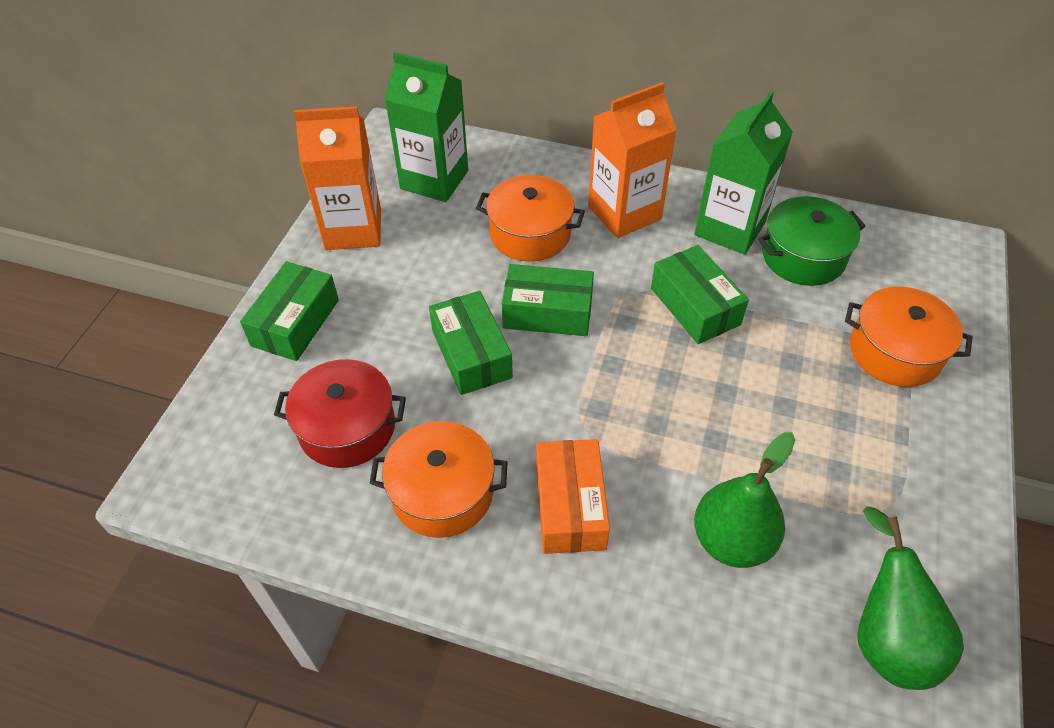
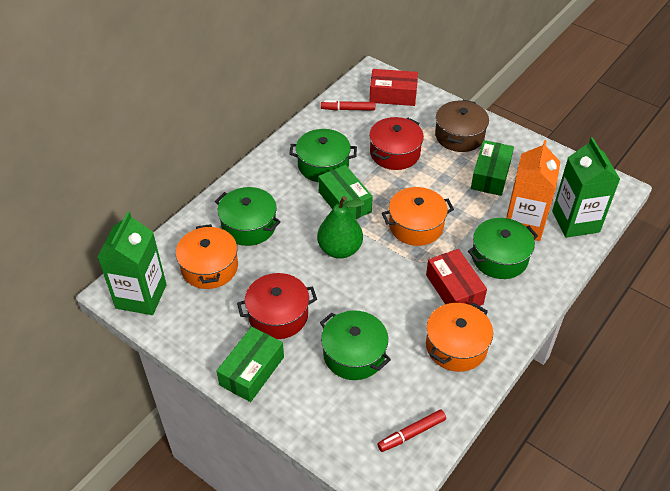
brown pot: 0 -> 1
green box: 4 -> 3
green pear: 2 -> 1
green pot: 1 -> 4
orange box: 1 -> 0
orange carton: 2 -> 1
red box: 0 -> 2
red marker: 0 -> 2
red pot: 1 -> 2

